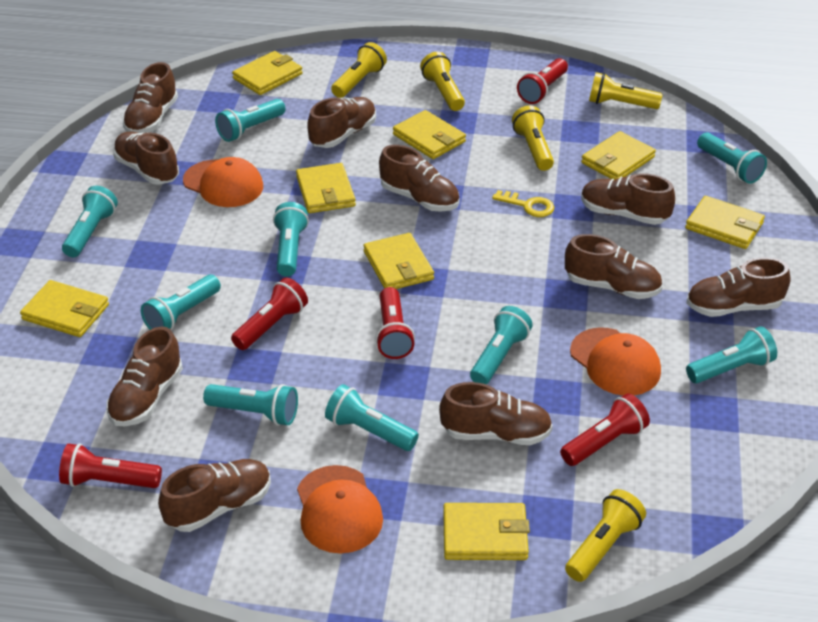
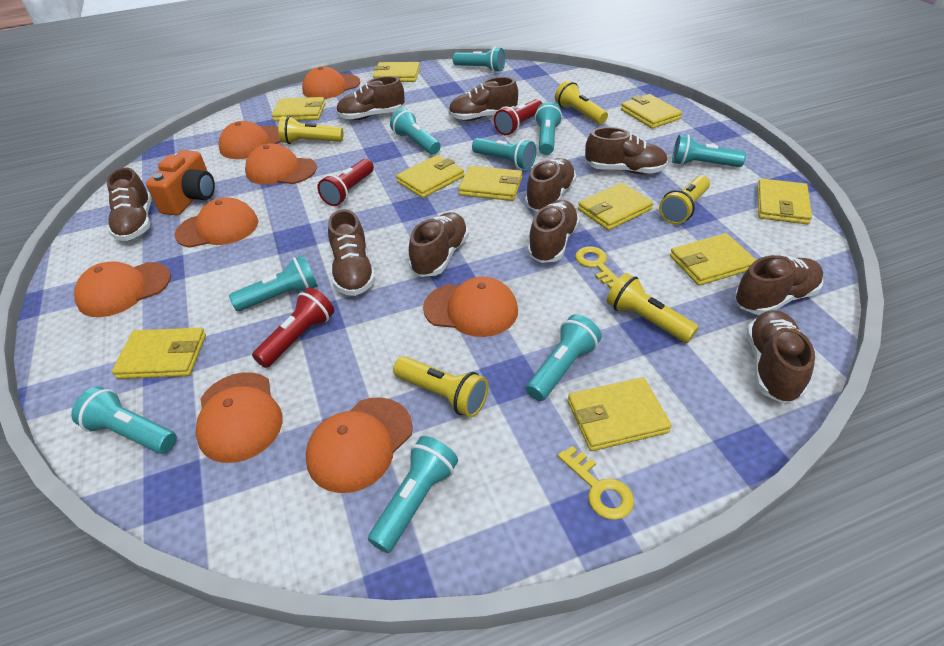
orange camera: 0 -> 1
orange cap: 3 -> 8
red flashlight: 5 -> 3
yellow key: 1 -> 2
yellow wallet: 8 -> 10

